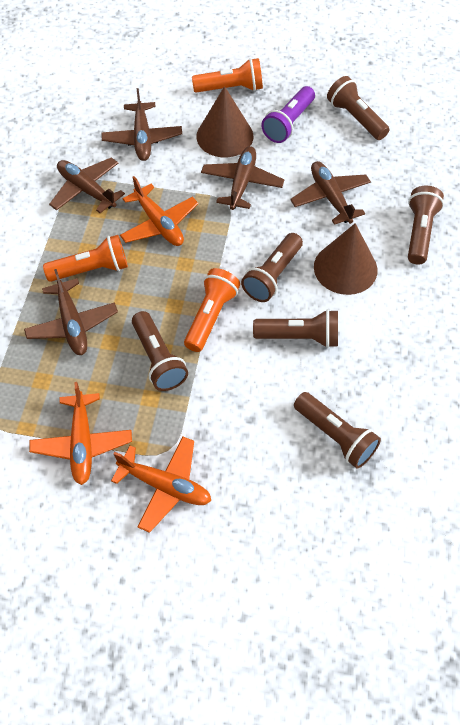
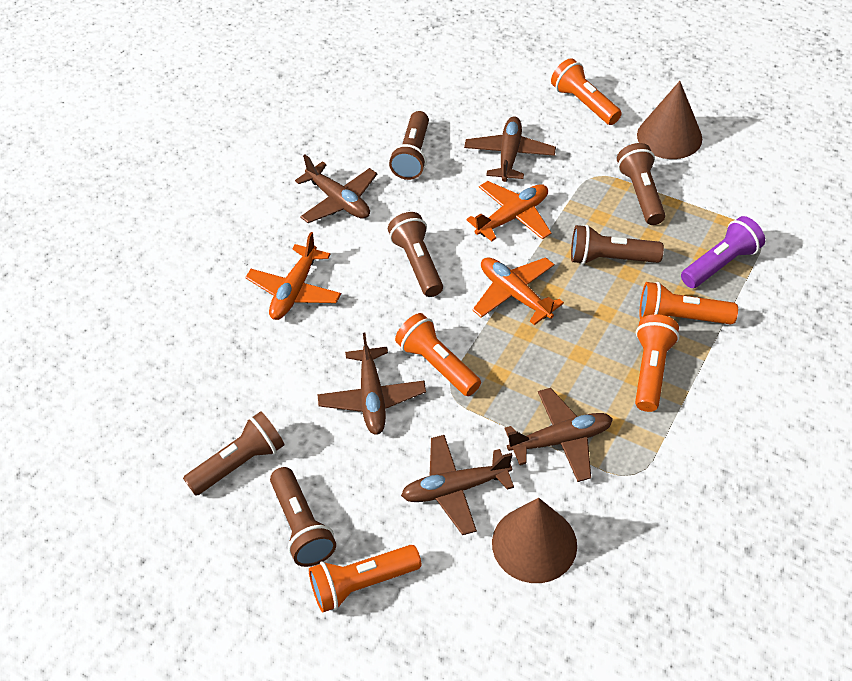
orange flashlight: 3 -> 5

